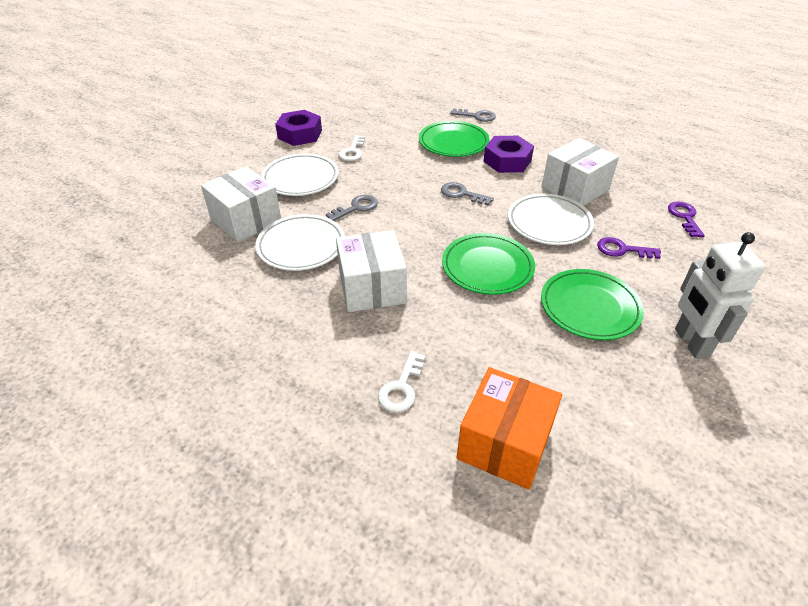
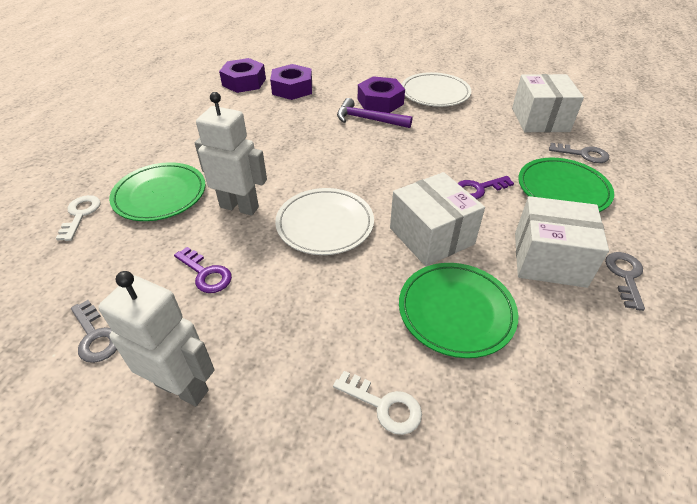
orange box: 1 -> 0
purple hammer: 0 -> 1
purple nut: 2 -> 3
white plate: 3 -> 2
white robot: 1 -> 2

